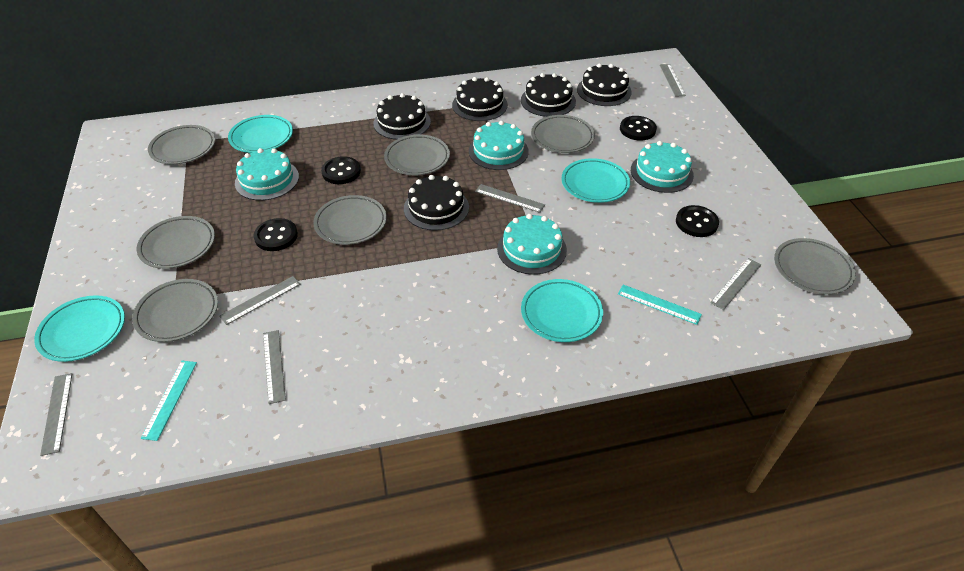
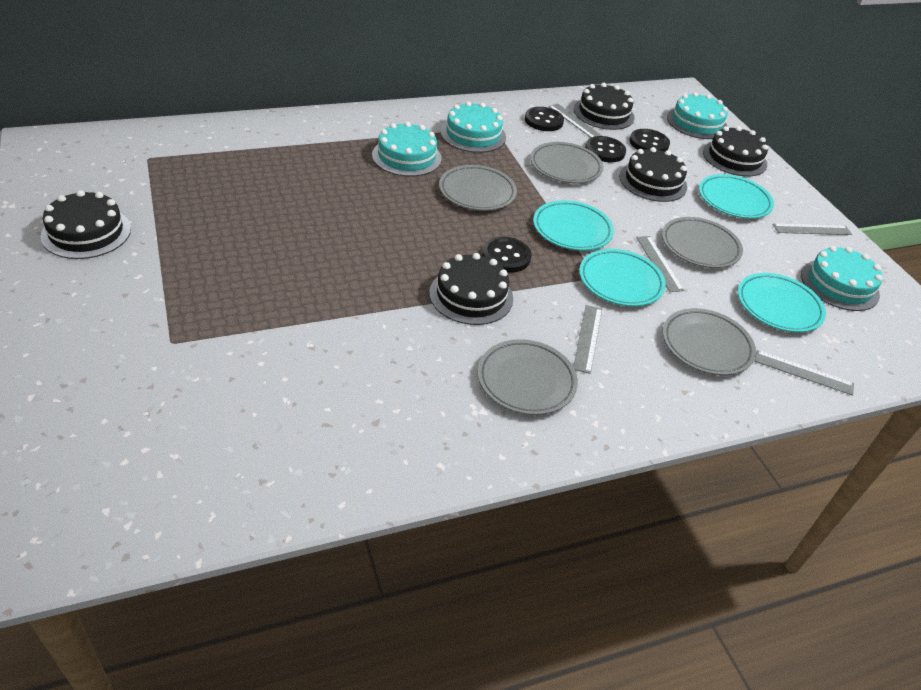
grey plate: 7 -> 5
grey ruler: 6 -> 5
turquoise ruler: 2 -> 0

